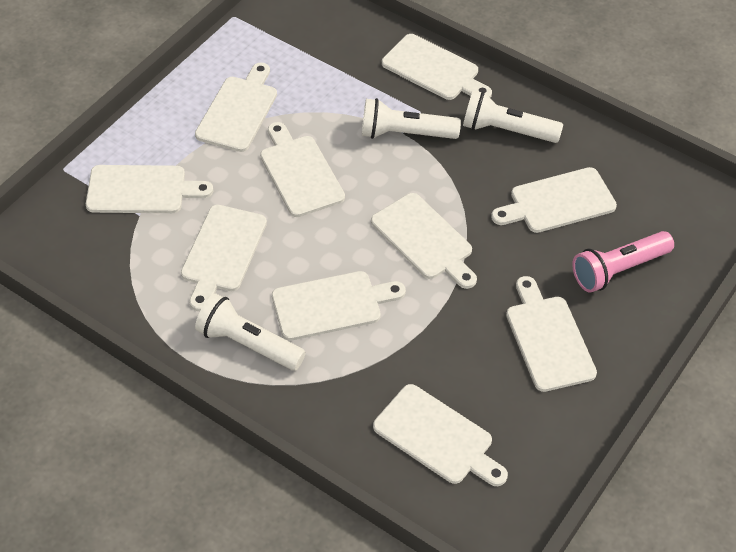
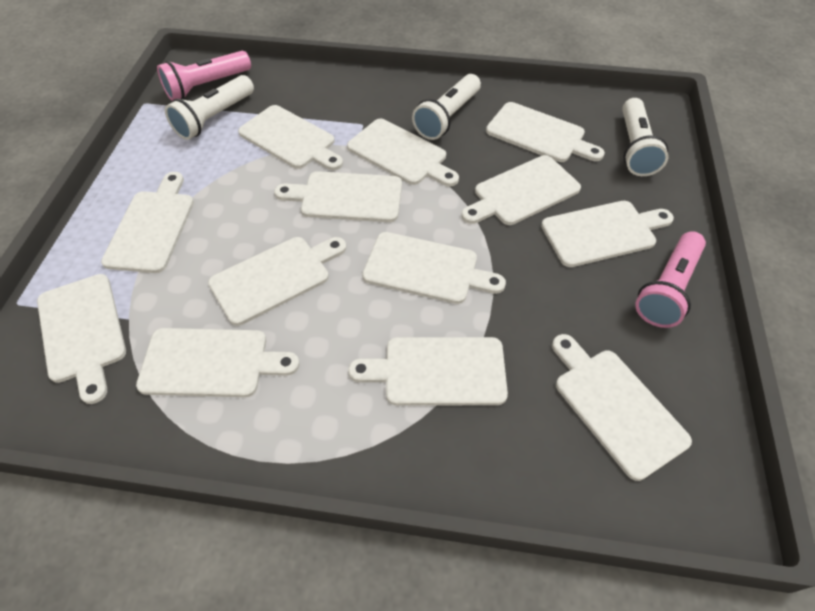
pink flashlight: 1 -> 2
white cutting board: 10 -> 13

